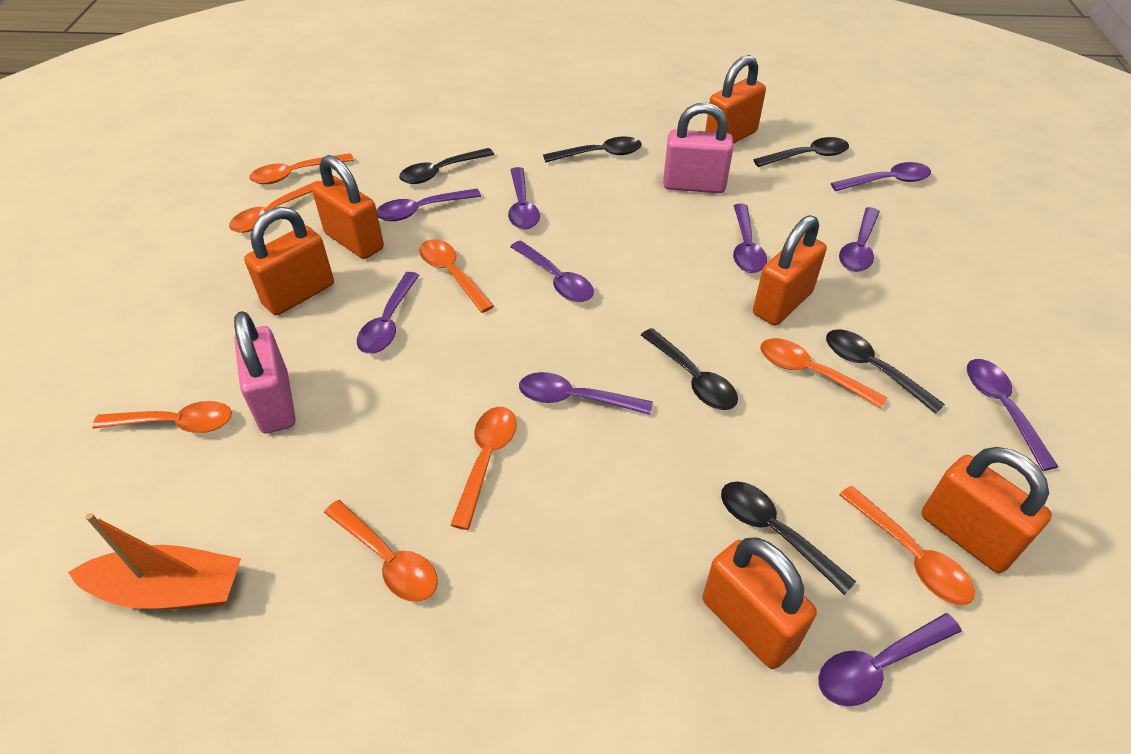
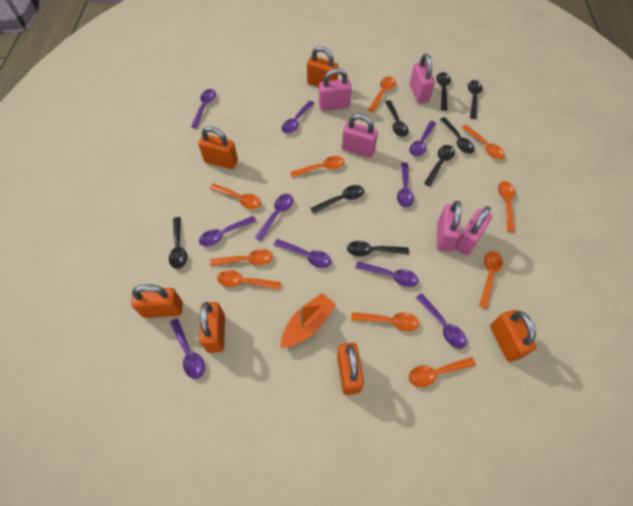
black spoon: 6 -> 8
orange spoon: 8 -> 10
pink padlock: 2 -> 5

